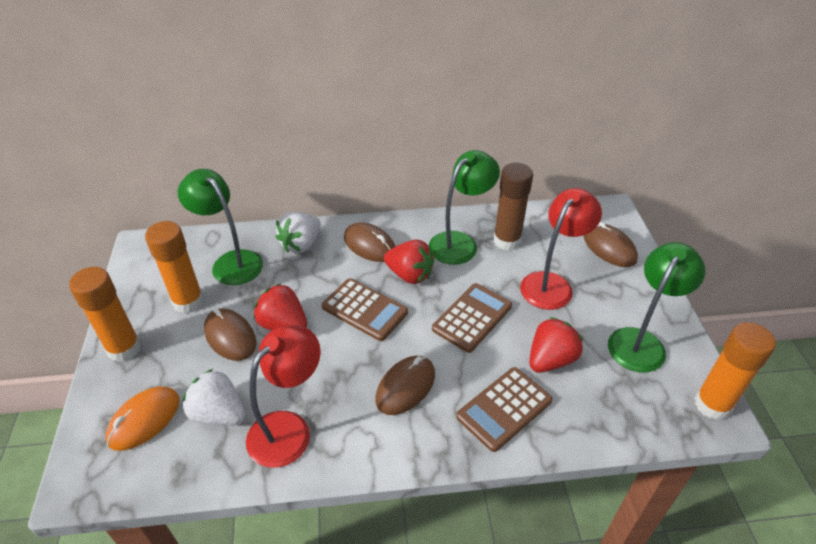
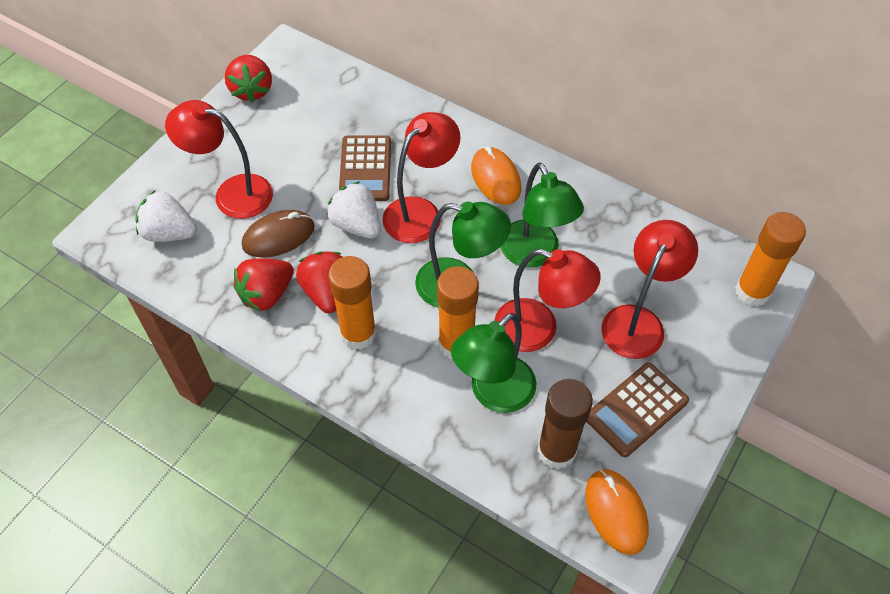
brown calculator: 3 -> 2
brown mouse: 4 -> 1
orange mouse: 1 -> 2
red lamp: 2 -> 4

